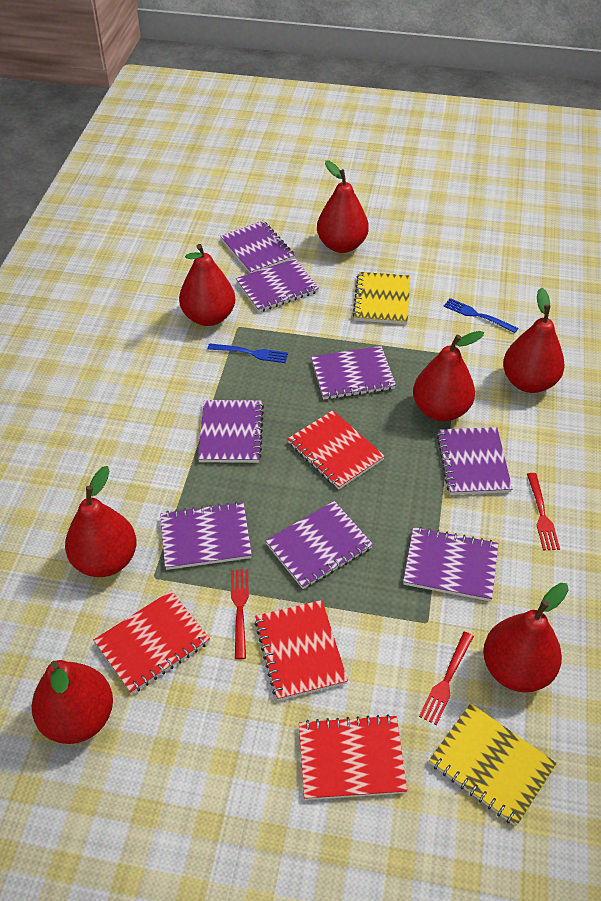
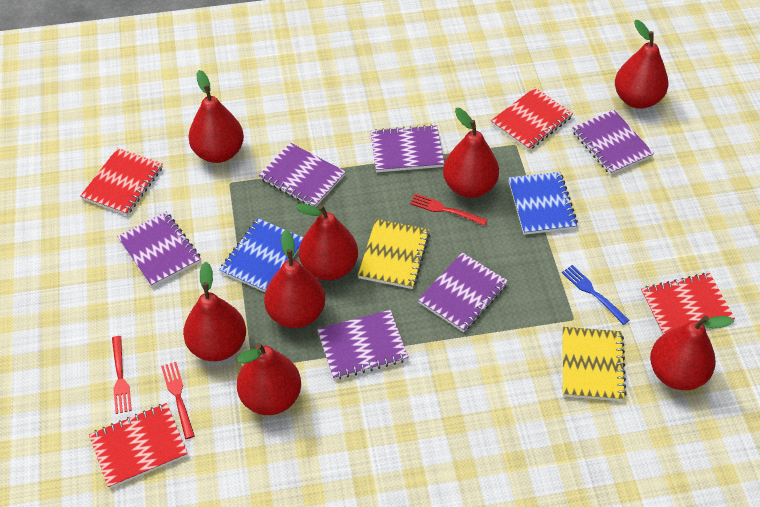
blue fork: 2 -> 1
blue notebook: 0 -> 2
purple notebook: 8 -> 6
red pear: 7 -> 8

